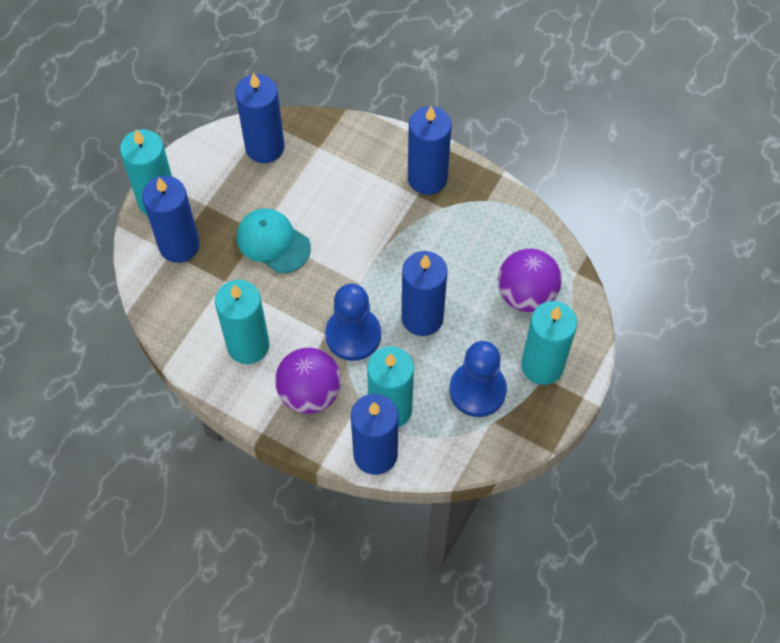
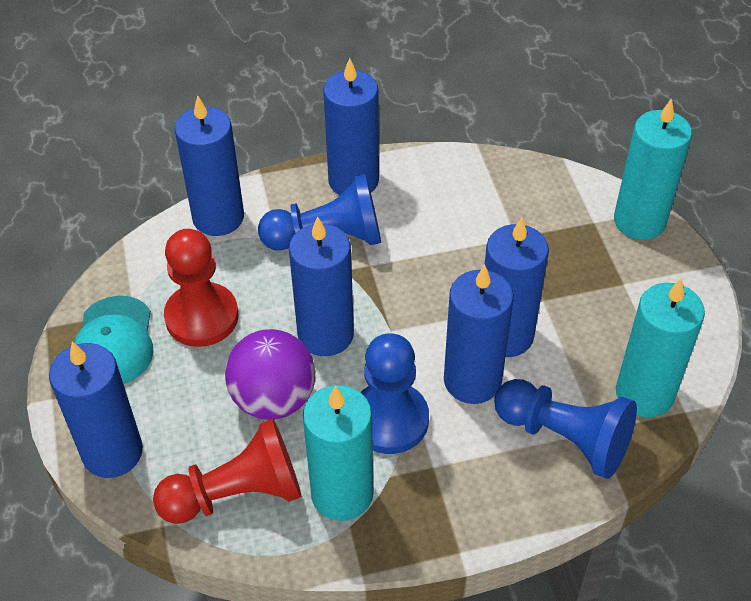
blue candle: 5 -> 6
blue pawn: 2 -> 3
purple ball: 2 -> 1
red pawn: 0 -> 2
turquoise candle: 4 -> 3

